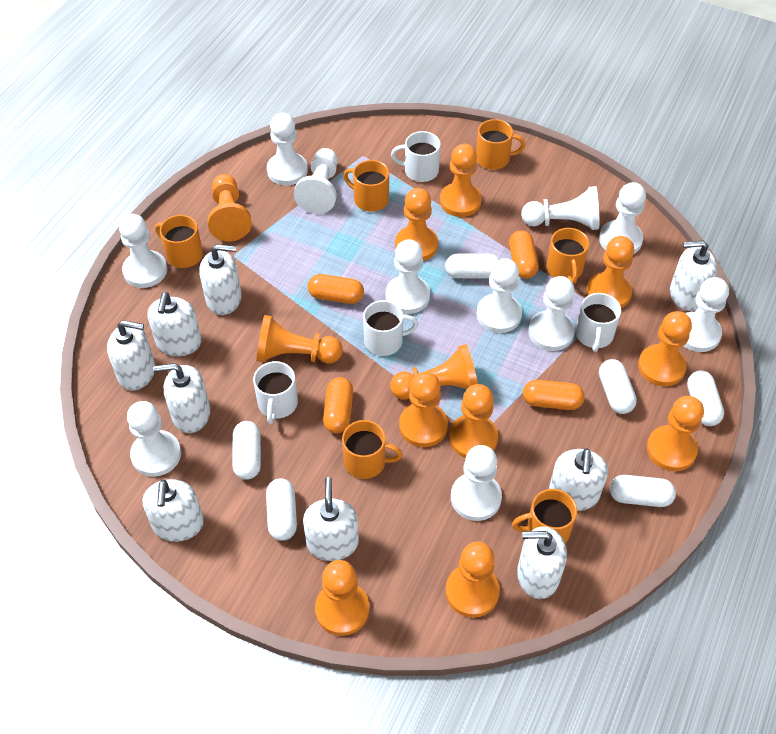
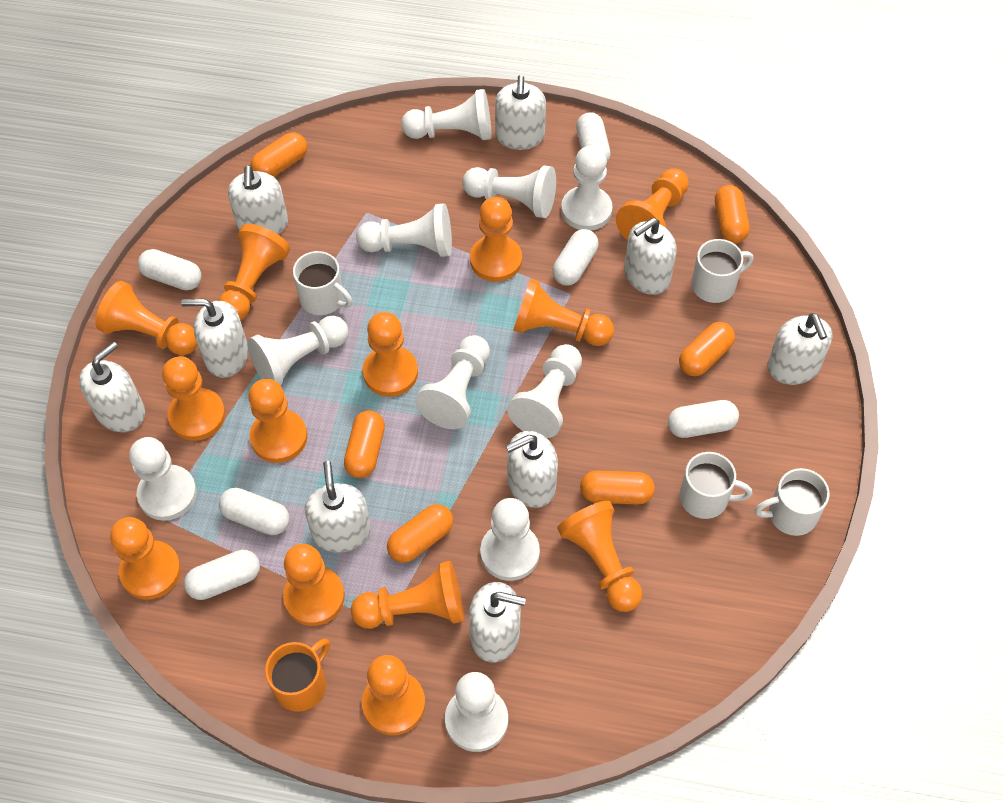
orange capsule: 4 -> 6
orange mug: 6 -> 1
orange pawn: 12 -> 13
white pawn: 11 -> 10

